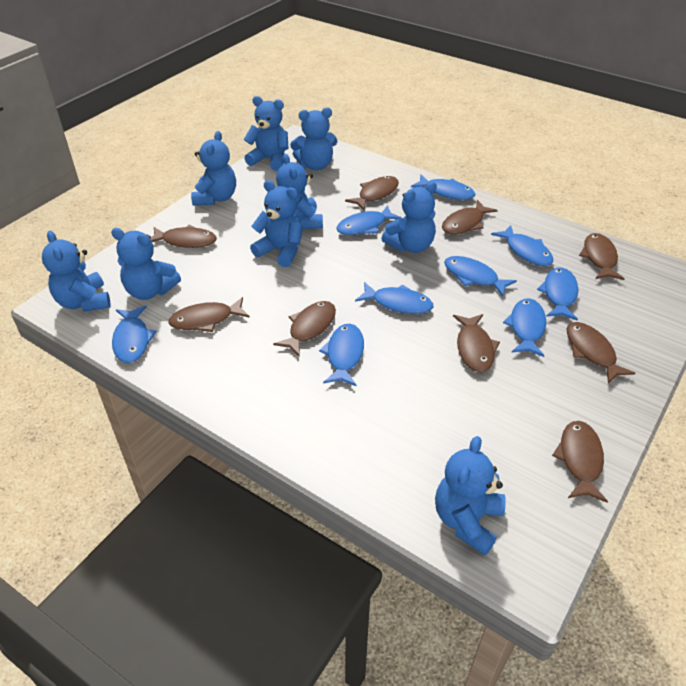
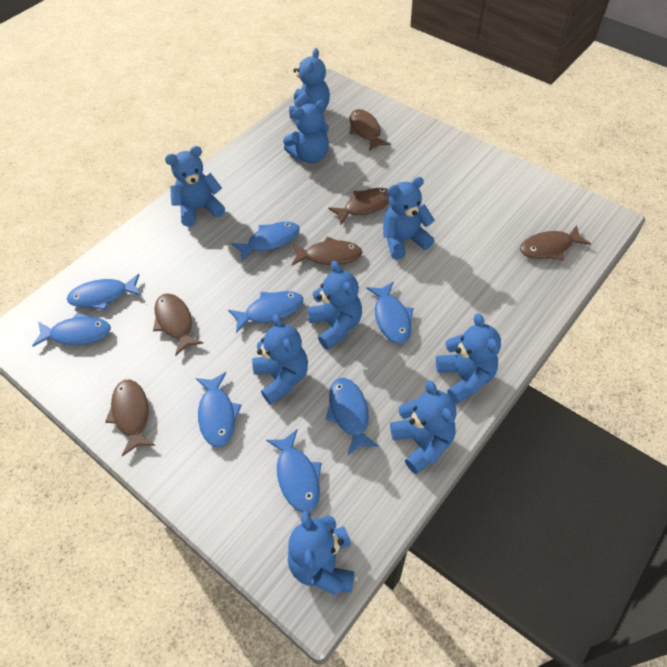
blue fish: 9 -> 8
brown fish: 9 -> 6

